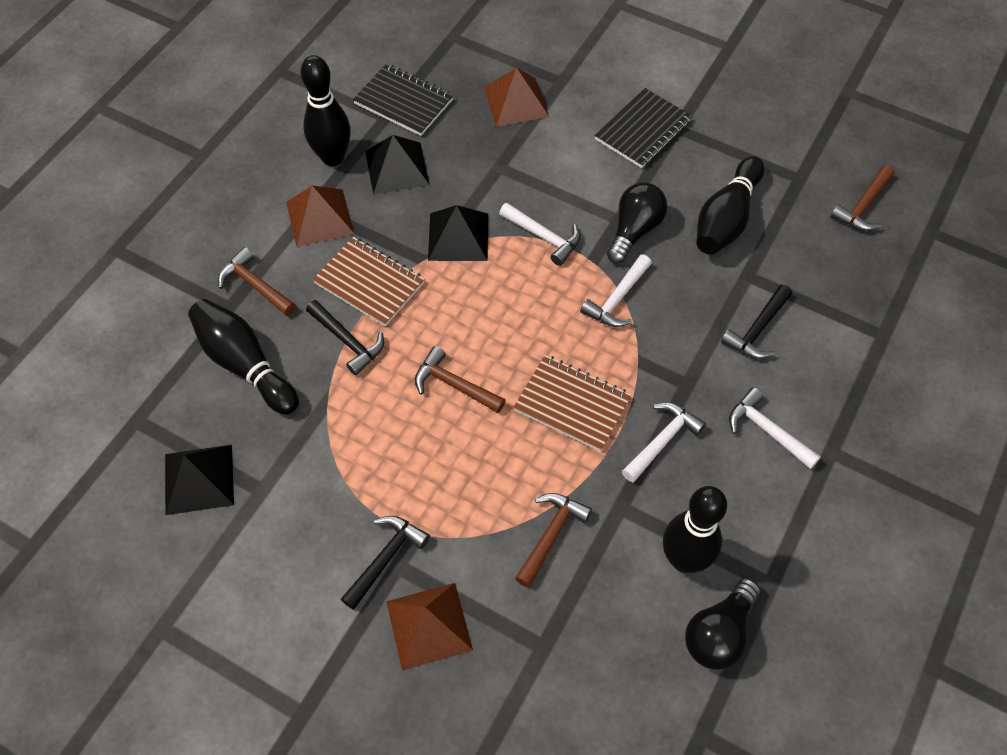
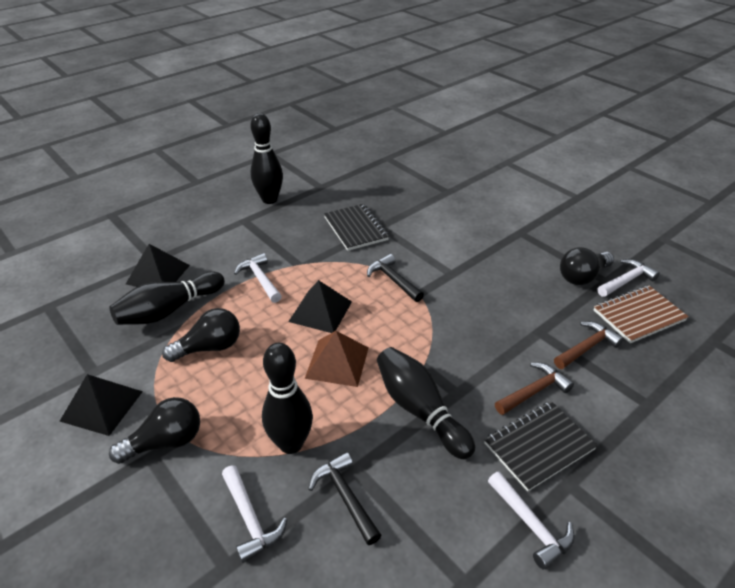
black hammer: 3 -> 2
black light bulb: 2 -> 3
brown hammer: 4 -> 2
brown notebook: 2 -> 1
brown pyramid: 3 -> 1

